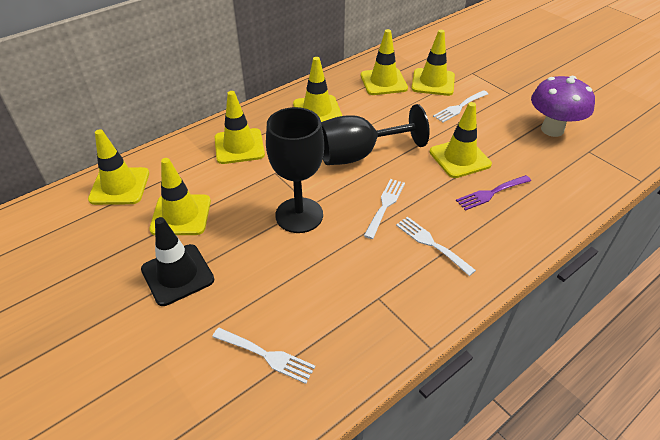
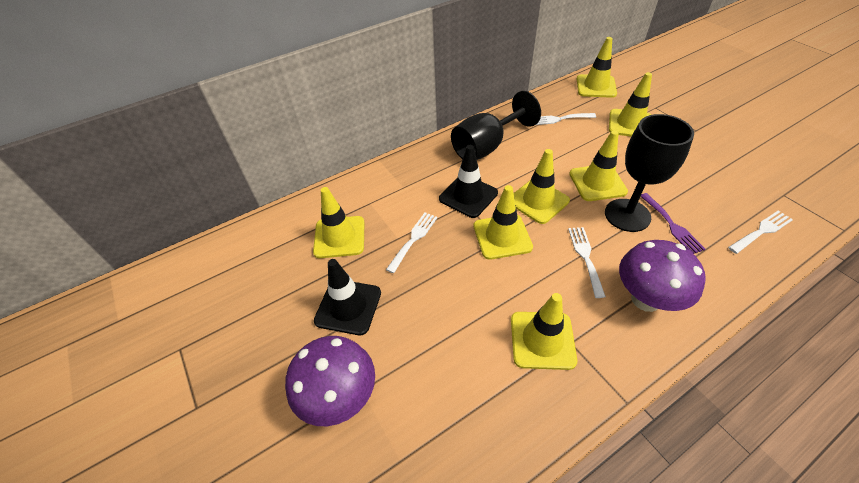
black traffic cone: 1 -> 2
purple mushroom: 1 -> 2

